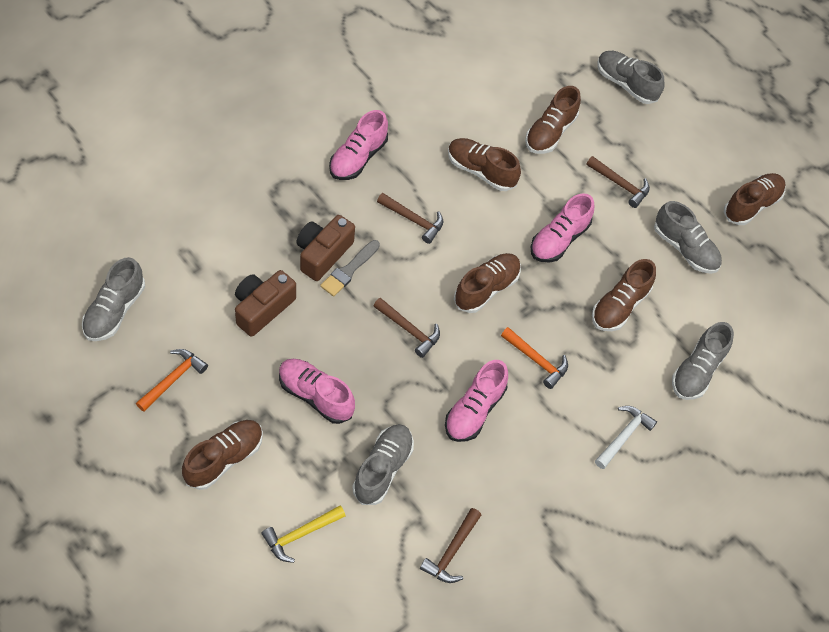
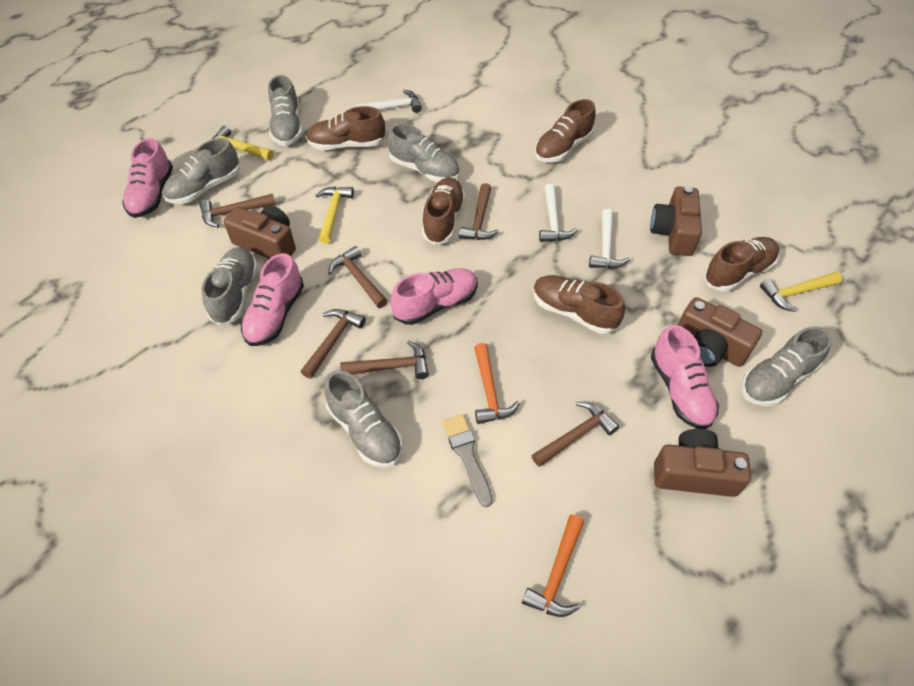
brown camera: 2 -> 4
brown hammer: 4 -> 6
brown shoe: 6 -> 5
grey shoe: 5 -> 6
white hammer: 1 -> 3
yellow hammer: 1 -> 3

